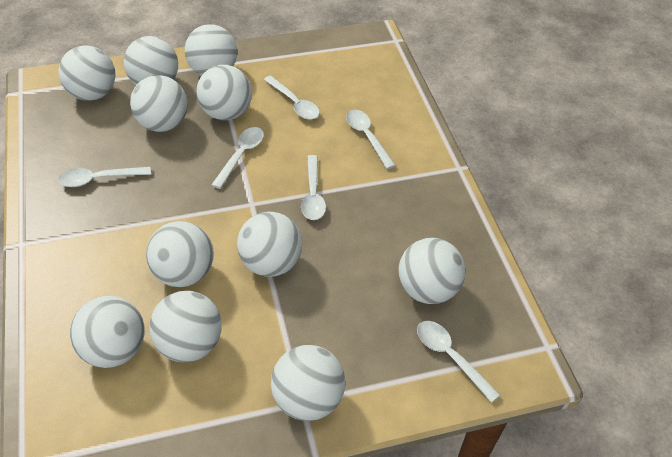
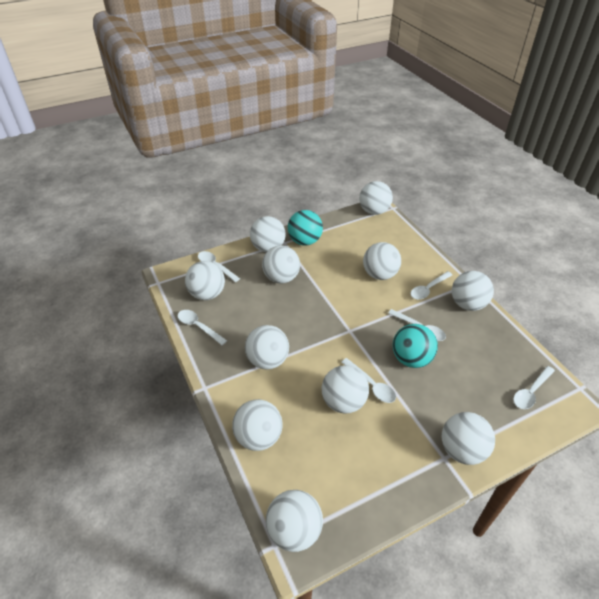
turquoise ball: 0 -> 2

